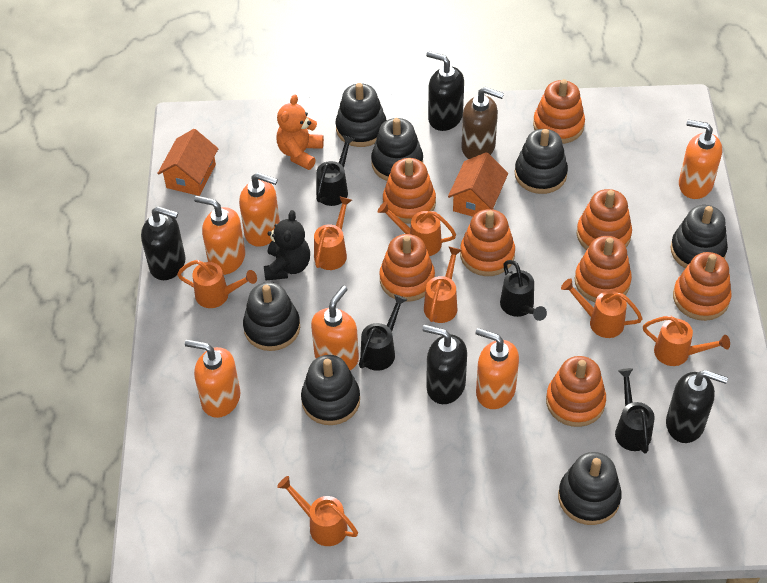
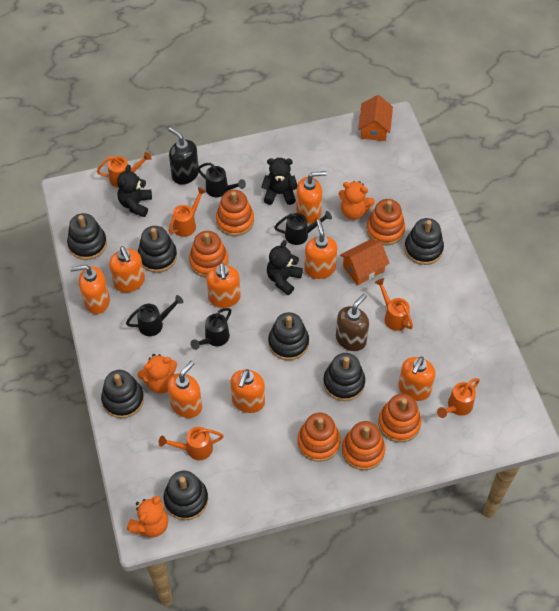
black soap dispenser: 4 -> 1
black teddy bear: 1 -> 3
orange soap dispenser: 6 -> 8
orange stacking toy: 8 -> 6
orange teddy bear: 1 -> 3
orange watering can: 7 -> 5

